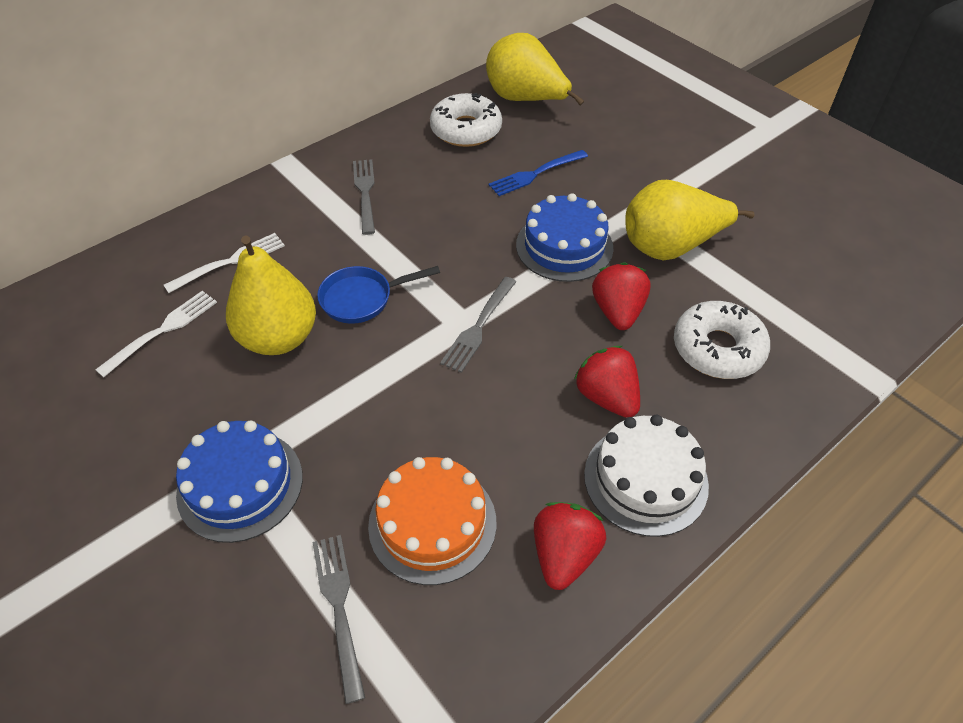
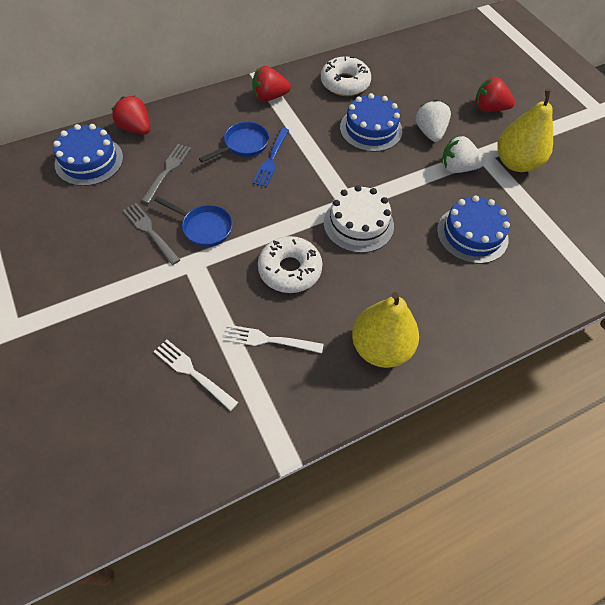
blue cake: 2 -> 3
blue pan: 1 -> 2
grey fork: 3 -> 2
orange cake: 1 -> 0
white strawberry: 0 -> 2
yellow pear: 3 -> 2

